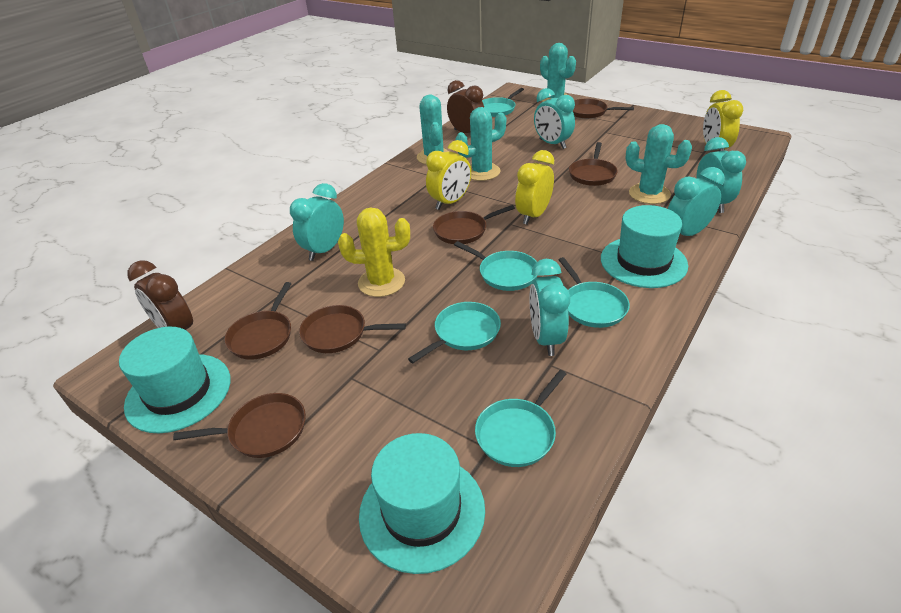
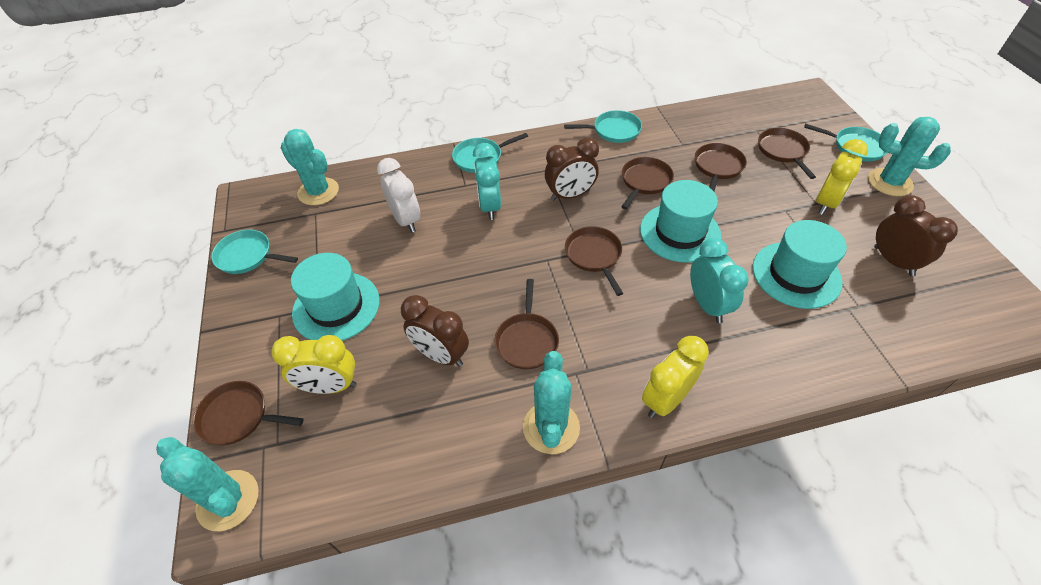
brown clock: 2 -> 3
turquoise clock: 5 -> 2
turquoise pan: 5 -> 4
white clock: 0 -> 1
yellow cactus: 1 -> 0

